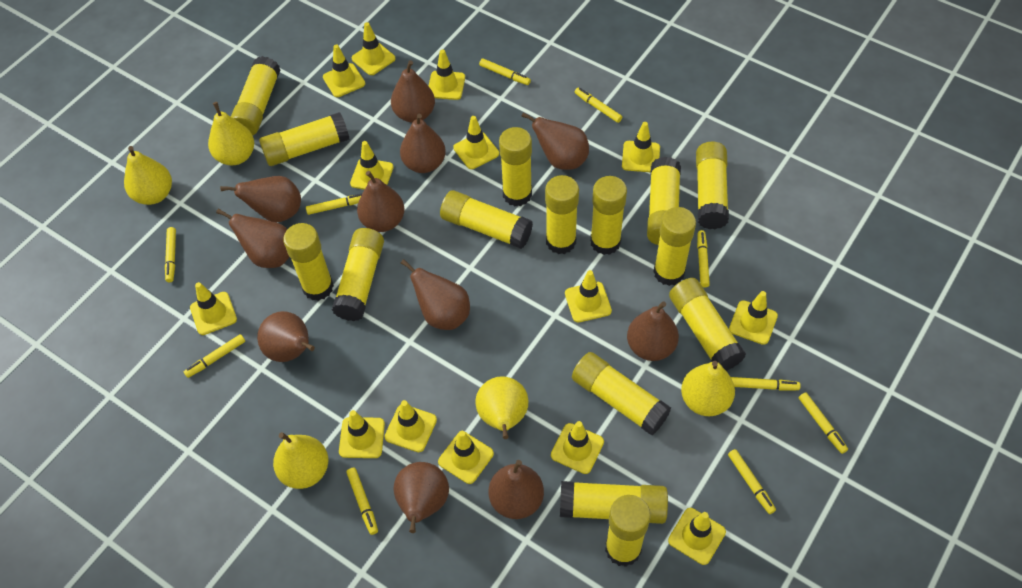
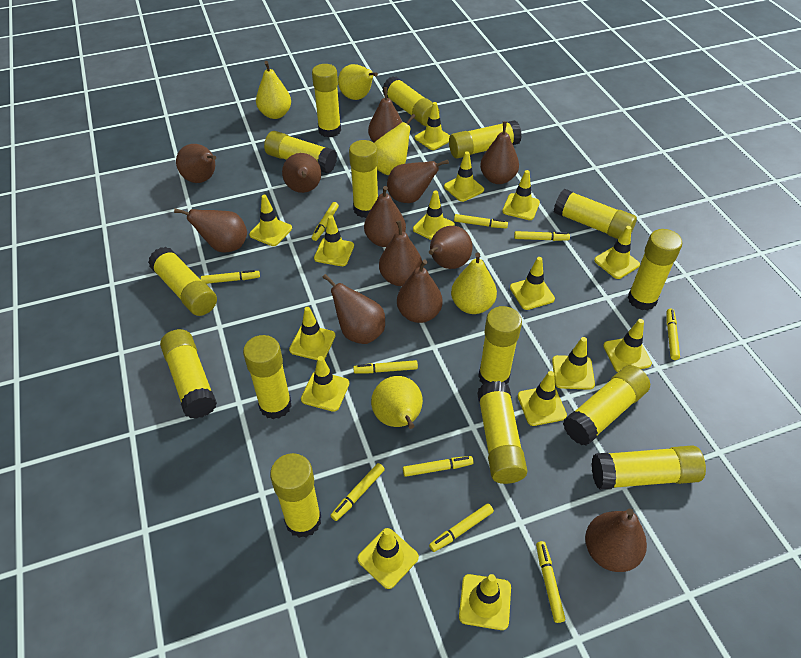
brown pear: 11 -> 12
yellow traffic cone: 14 -> 15

